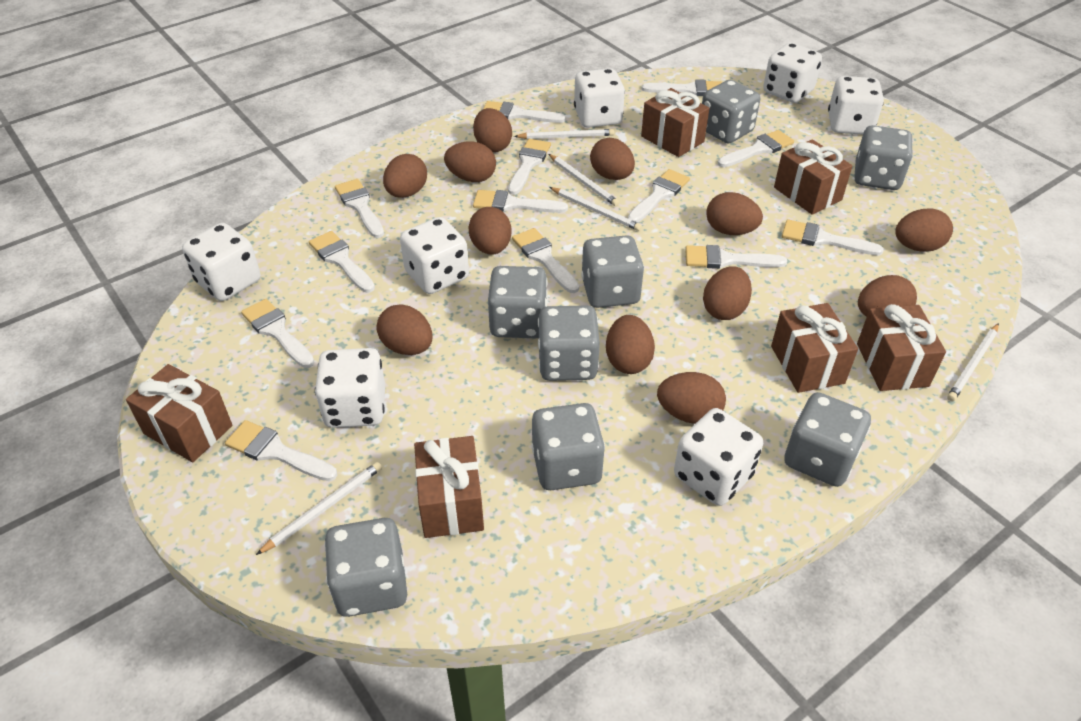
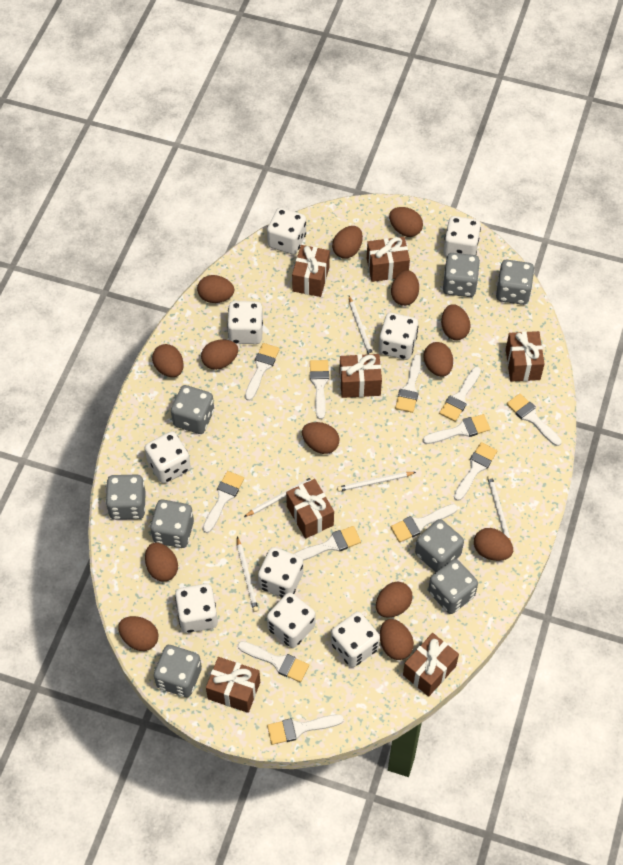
brown egg: 12 -> 14
brown gift: 6 -> 7
white brush: 13 -> 12
white dice: 7 -> 9

